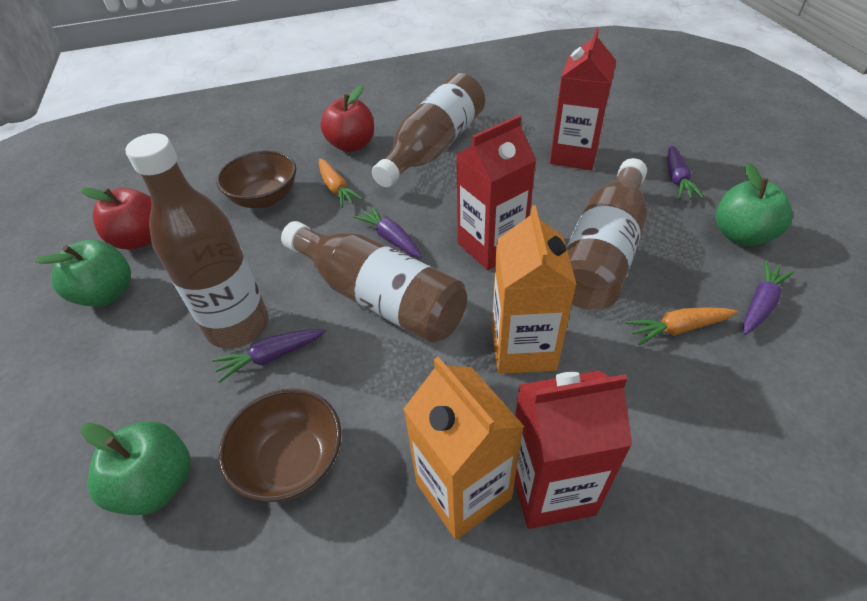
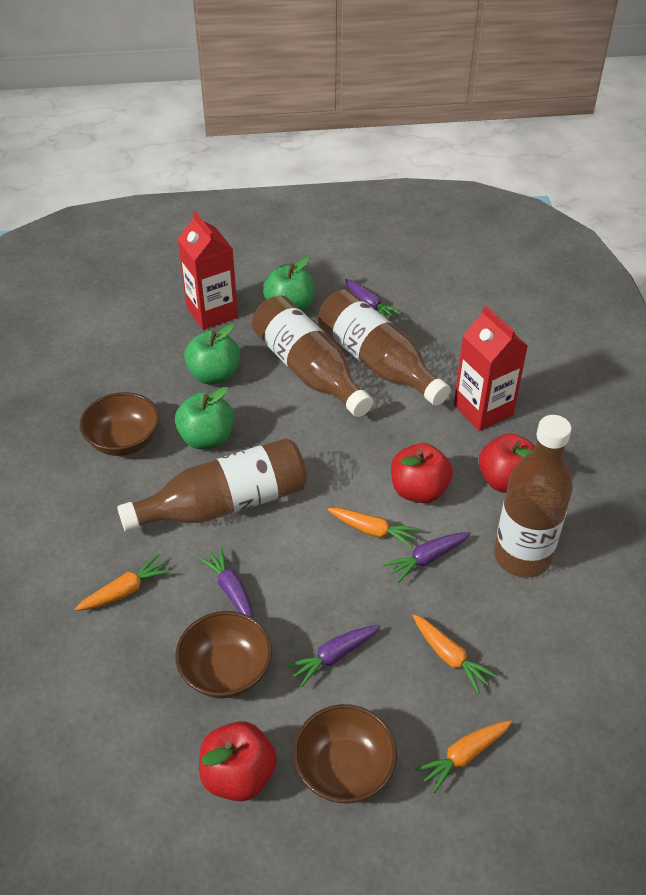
brown bowl: 2 -> 3
orange carrot: 2 -> 4
orange carton: 2 -> 0
red apple: 2 -> 3
red carton: 3 -> 2

